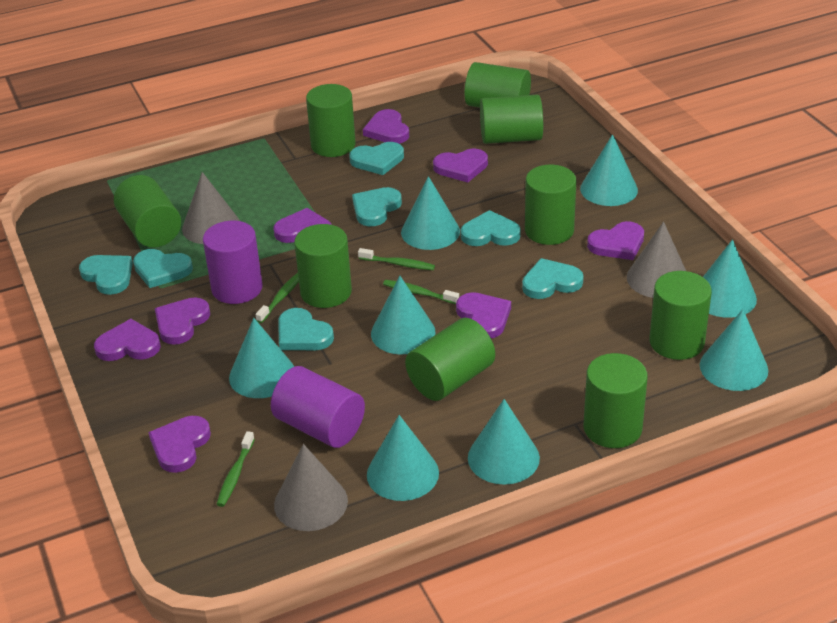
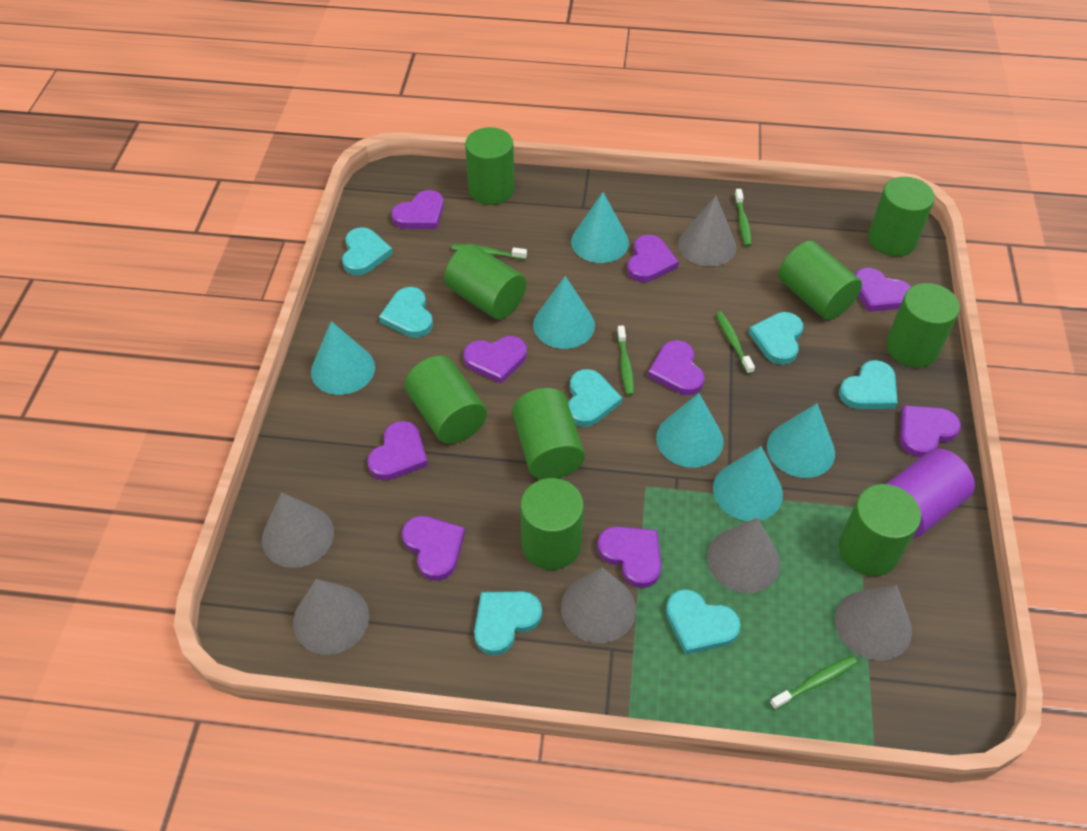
green toothbrush: 4 -> 5
grey cone: 3 -> 6
purple cylinder: 2 -> 1
purple heart: 8 -> 9
turquoise cone: 8 -> 6

